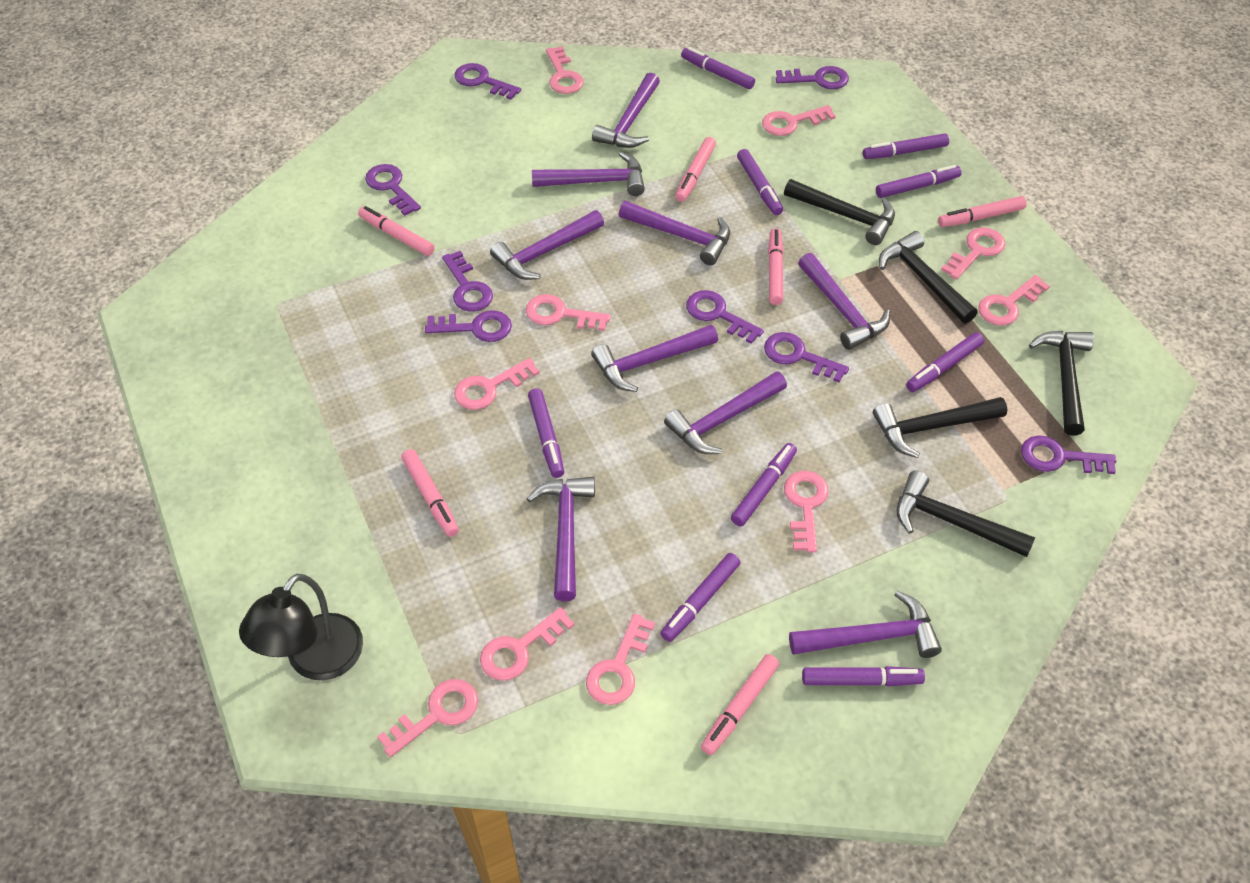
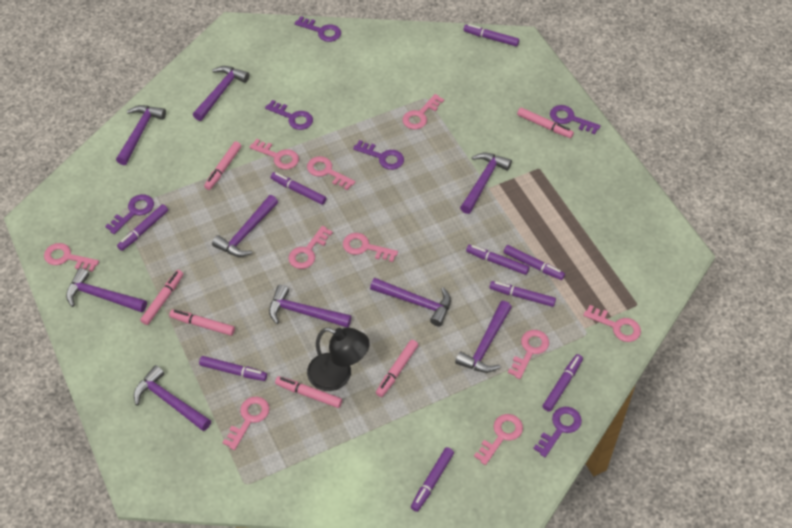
black hammer: 5 -> 0
purple key: 8 -> 6

